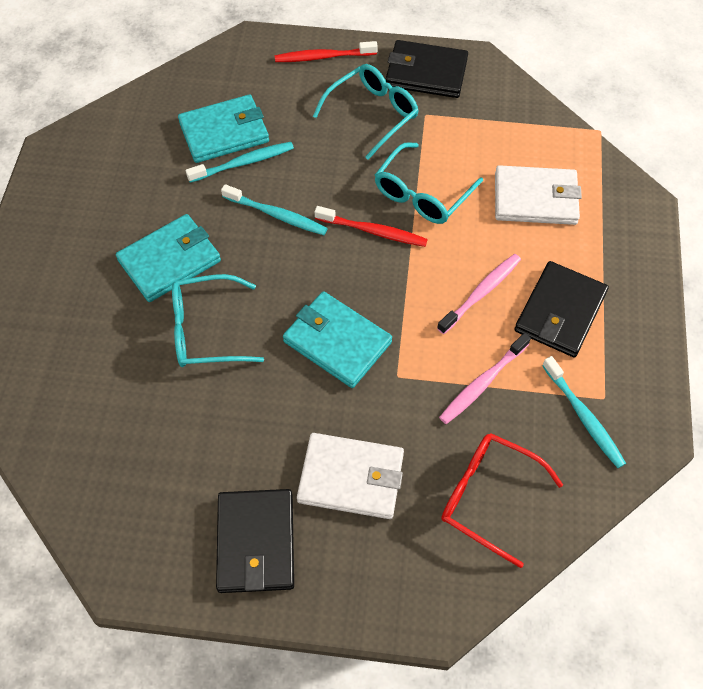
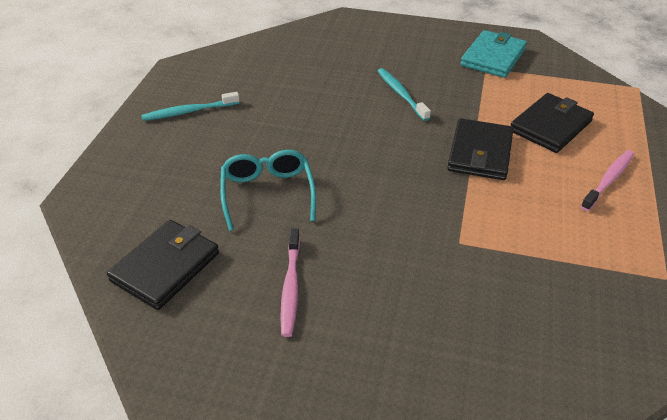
red glasses: 1 -> 0
red toothbrush: 2 -> 0
turquoise glasses: 3 -> 1
turquoise toothbrush: 3 -> 2
turquoise wallet: 3 -> 1
white wallet: 2 -> 0

